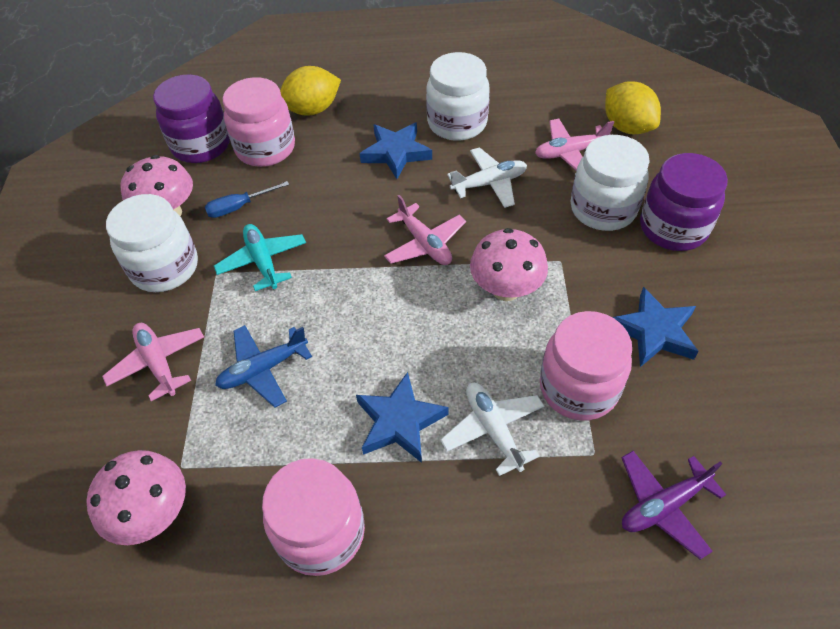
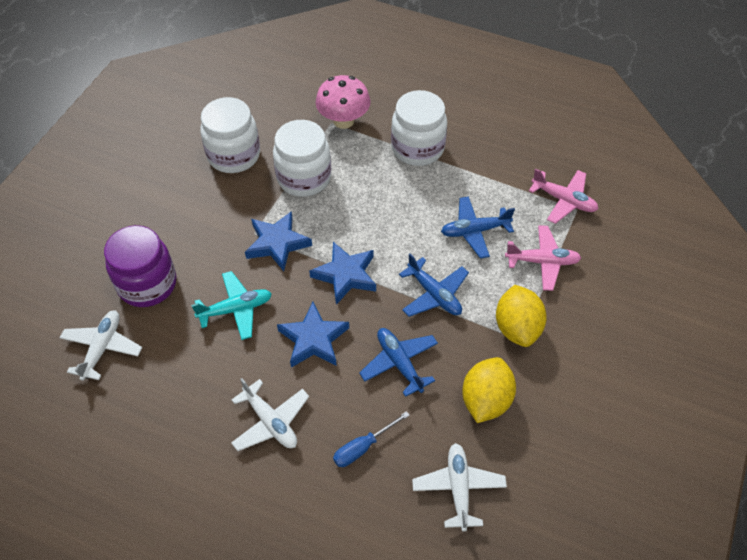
blue plane: 1 -> 3
pink jar: 3 -> 0
pink mushroom: 3 -> 1
pink plane: 3 -> 2
purple jar: 2 -> 1
purple plane: 1 -> 0
white plane: 2 -> 3

